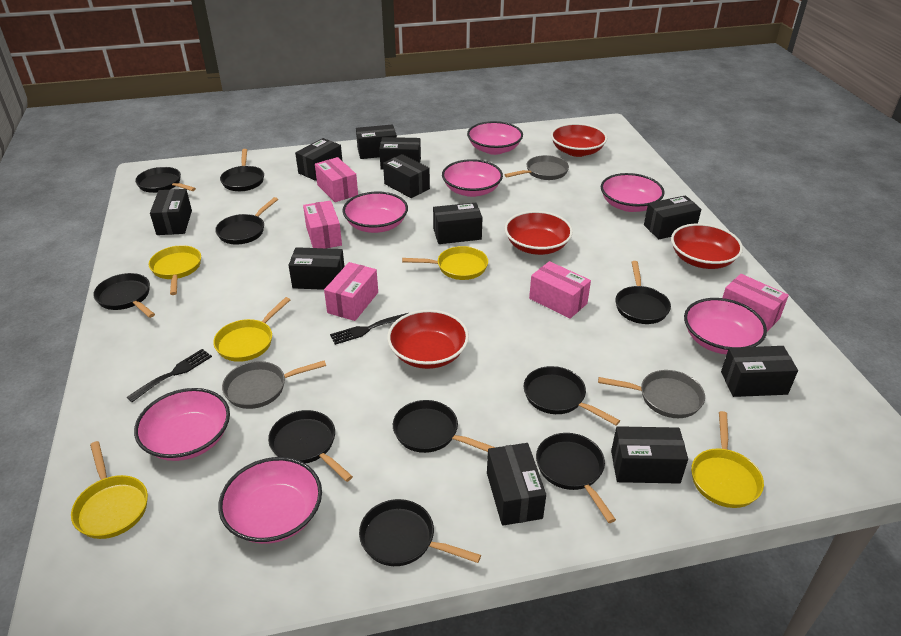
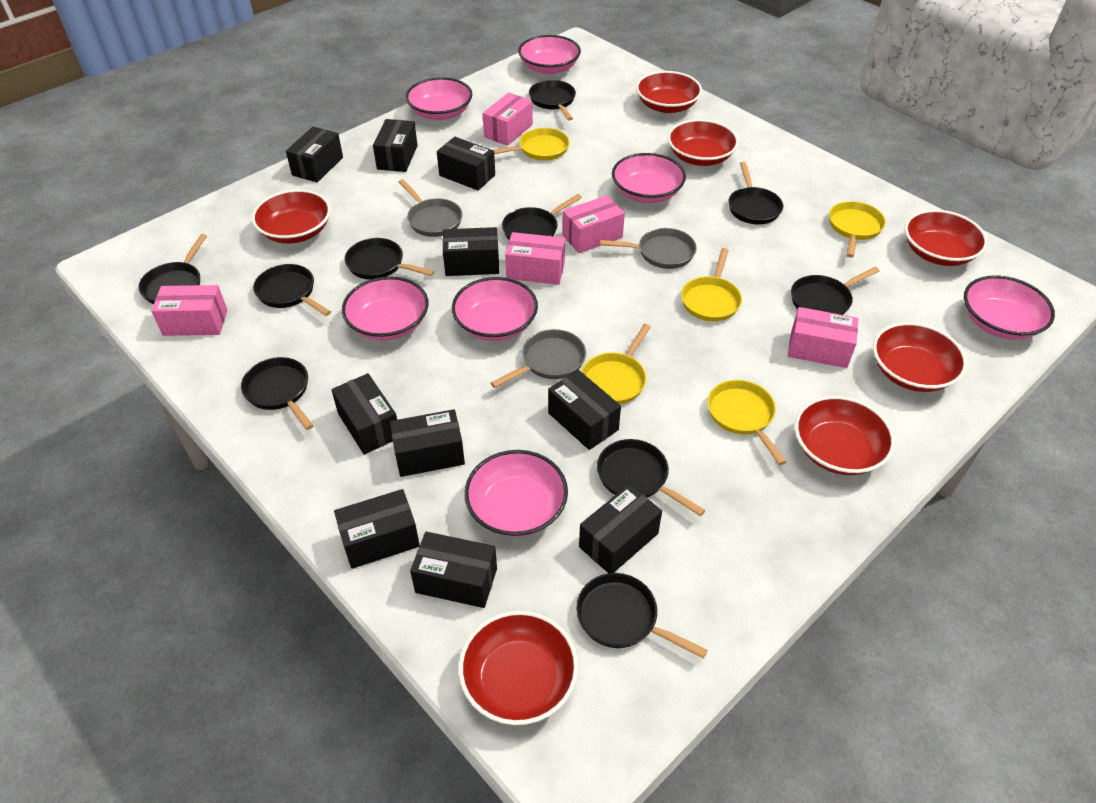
black box: 11 -> 10
black fork: 2 -> 0
red bowl: 4 -> 7

